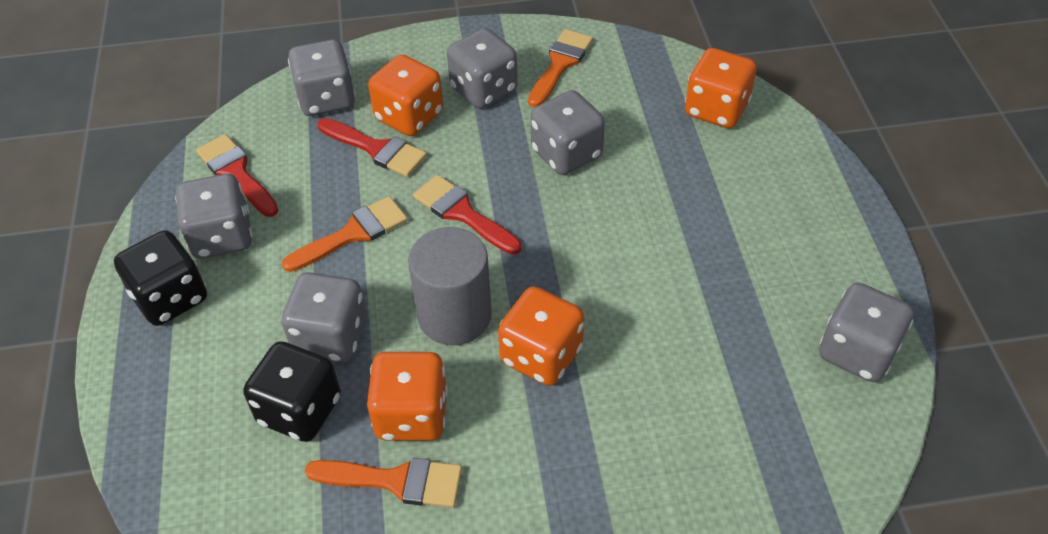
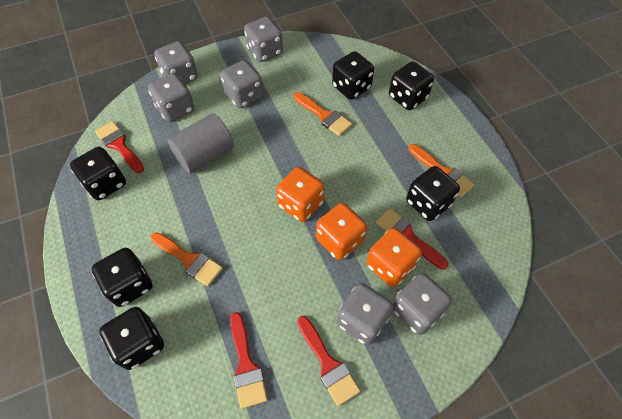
black dice: 2 -> 6
orange dice: 4 -> 3
red brush: 3 -> 4

